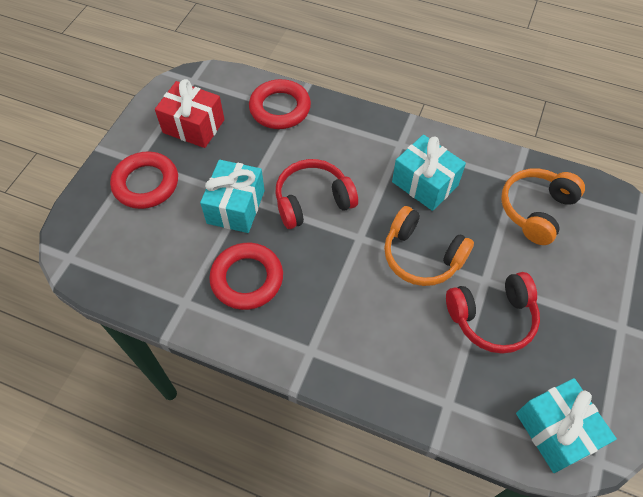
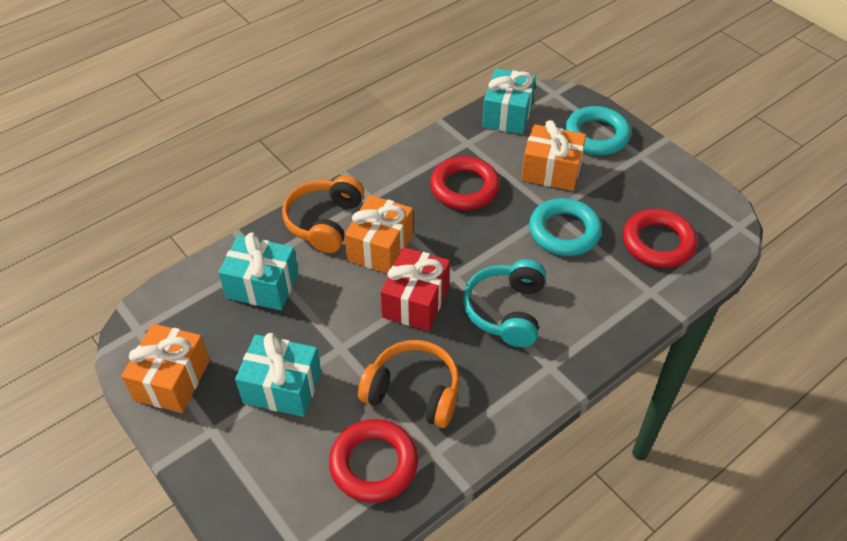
orange gift: 0 -> 3
red headphones: 2 -> 0
turquoise headphones: 0 -> 1
turquoise ring: 0 -> 2

